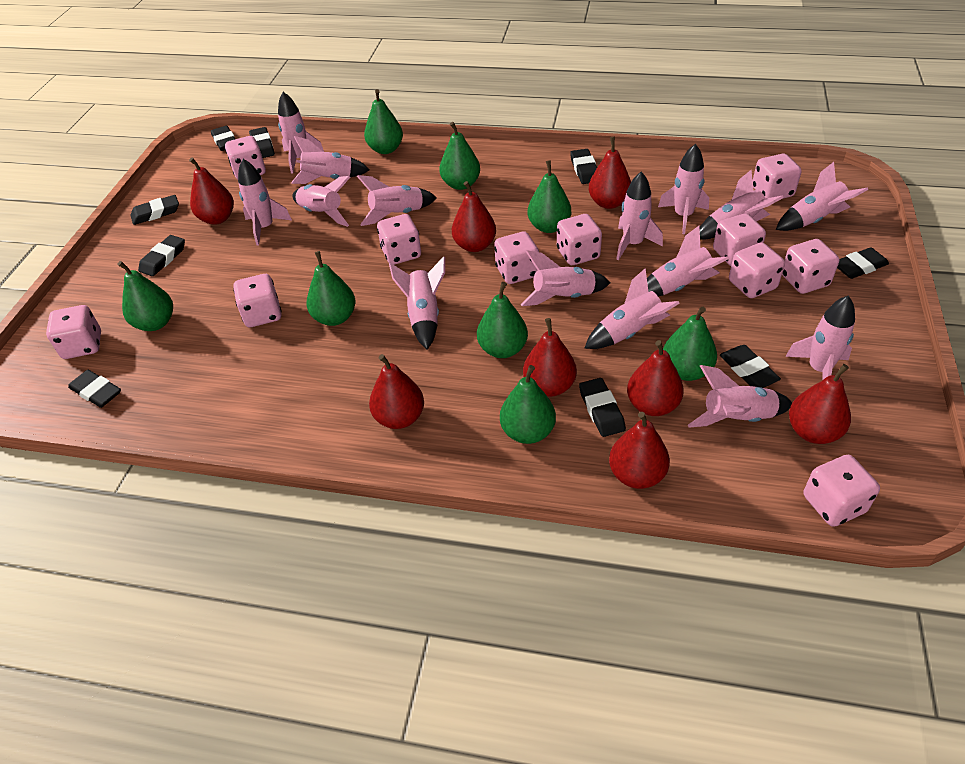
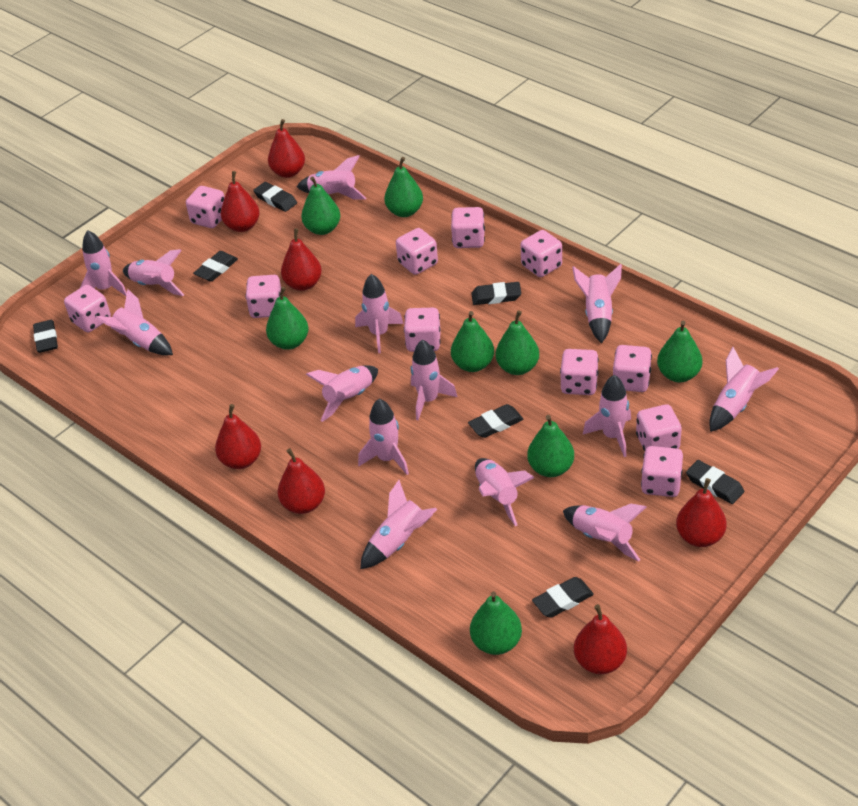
black eraser: 9 -> 7
pink rocket: 15 -> 14
red pear: 8 -> 7

